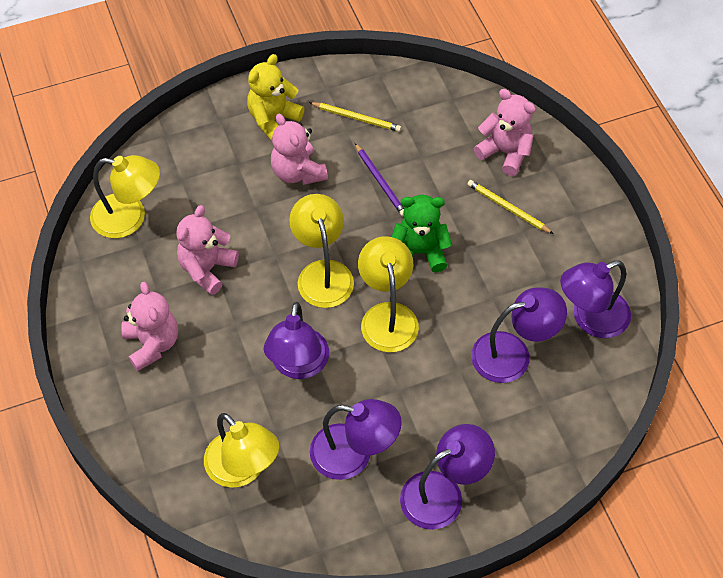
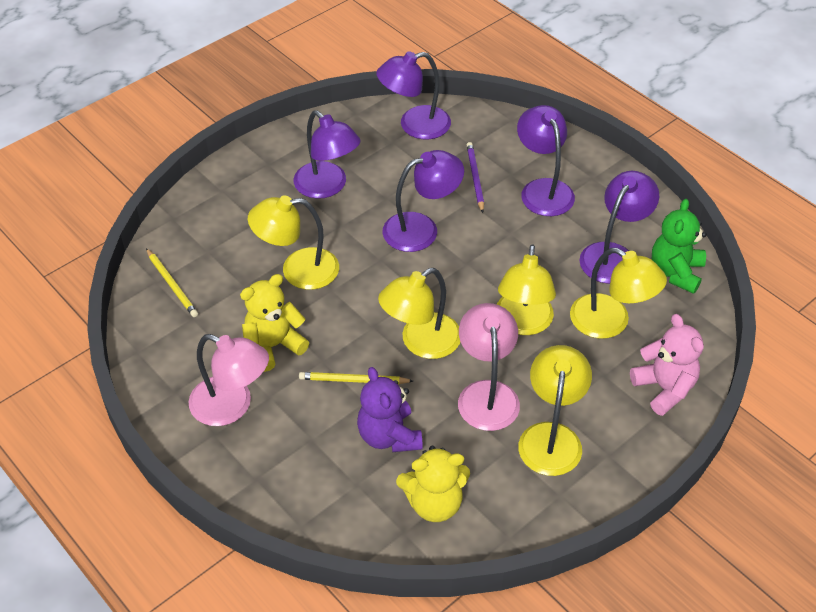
pink lamp: 0 -> 2
pink teddy bear: 4 -> 1
purple teddy bear: 0 -> 1
yellow lamp: 4 -> 5
yellow teddy bear: 1 -> 2

